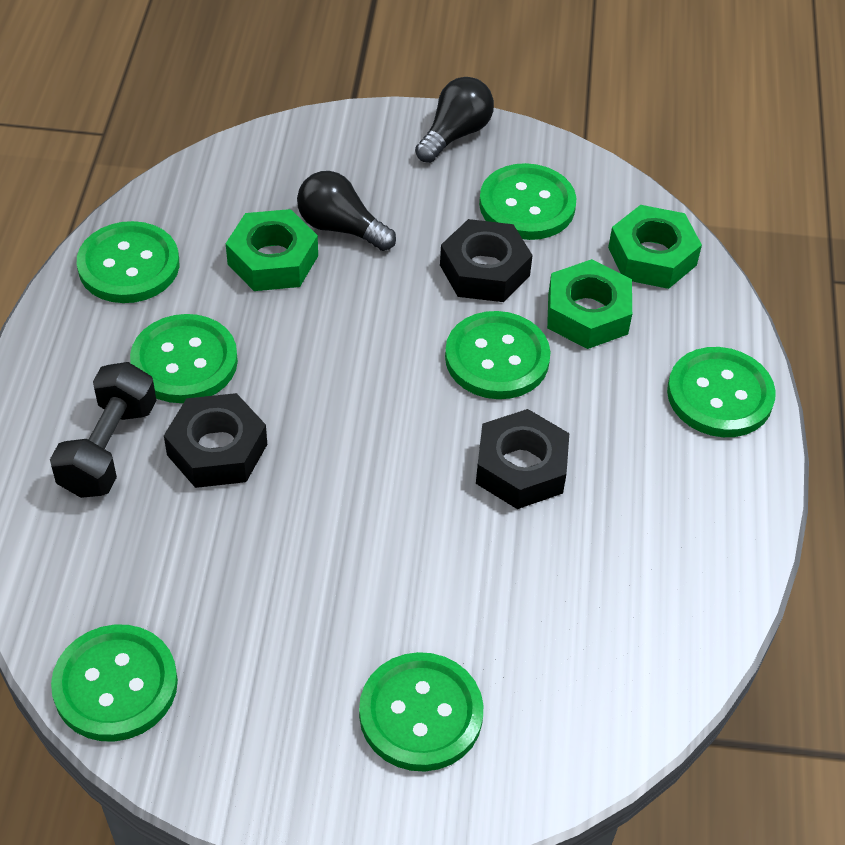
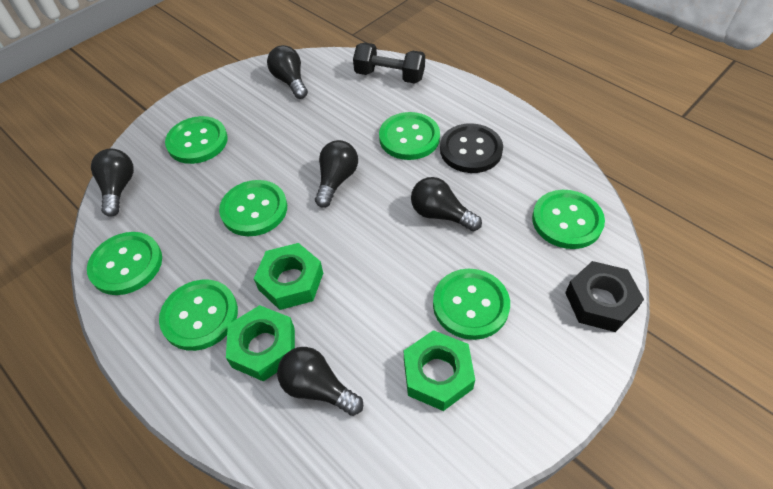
black button: 0 -> 1
black light bulb: 2 -> 5
black nut: 3 -> 1

